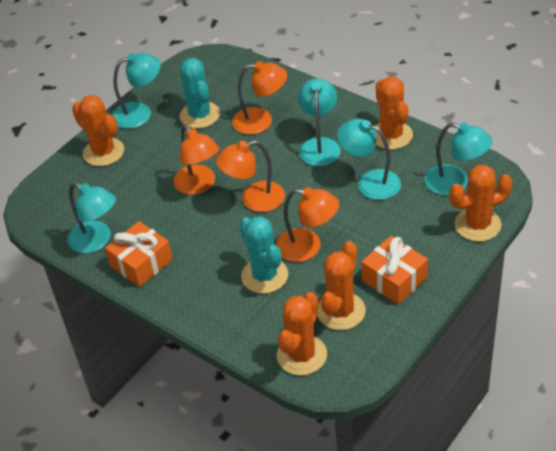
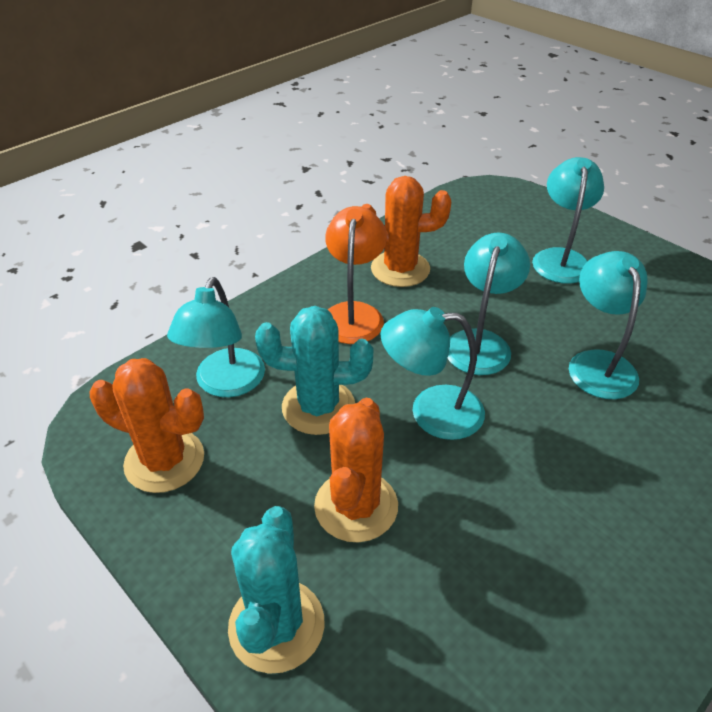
orange cactus: 5 -> 3
orange gift: 2 -> 0
orange lamp: 4 -> 1

